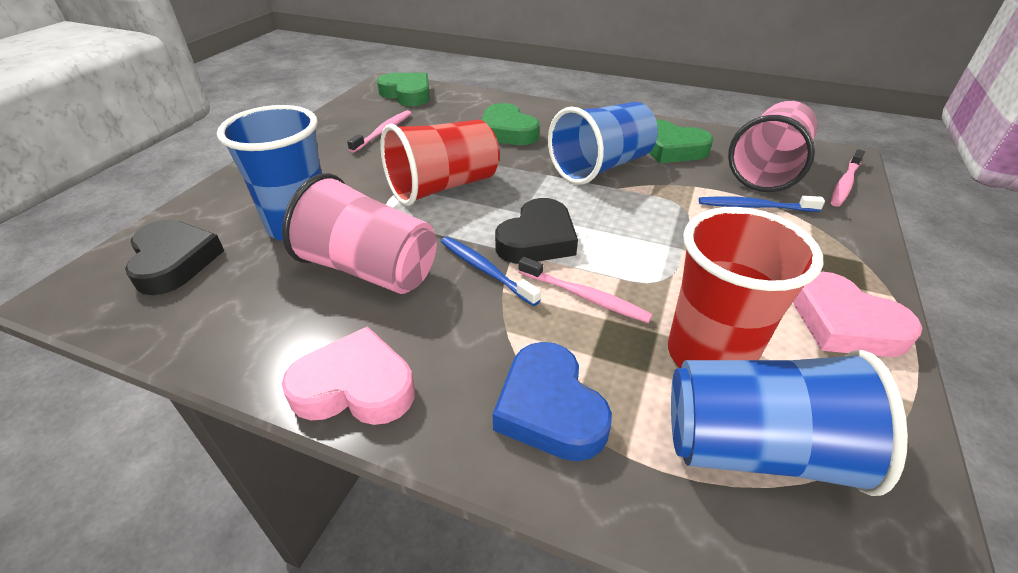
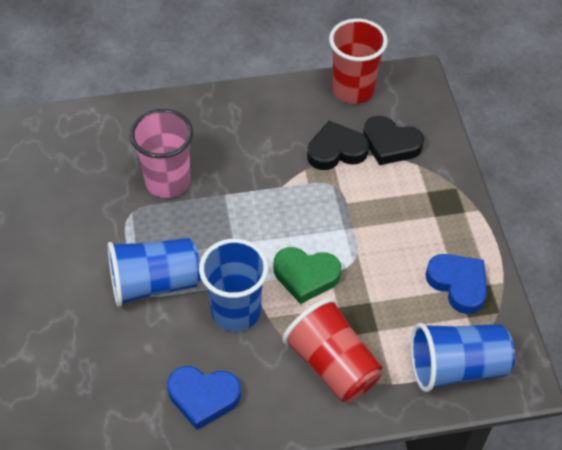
blue heart: 1 -> 2
blue toothbrush: 2 -> 0
green heart: 3 -> 1
pink cup: 2 -> 1
pink heart: 2 -> 0
pink toothbrush: 3 -> 0

